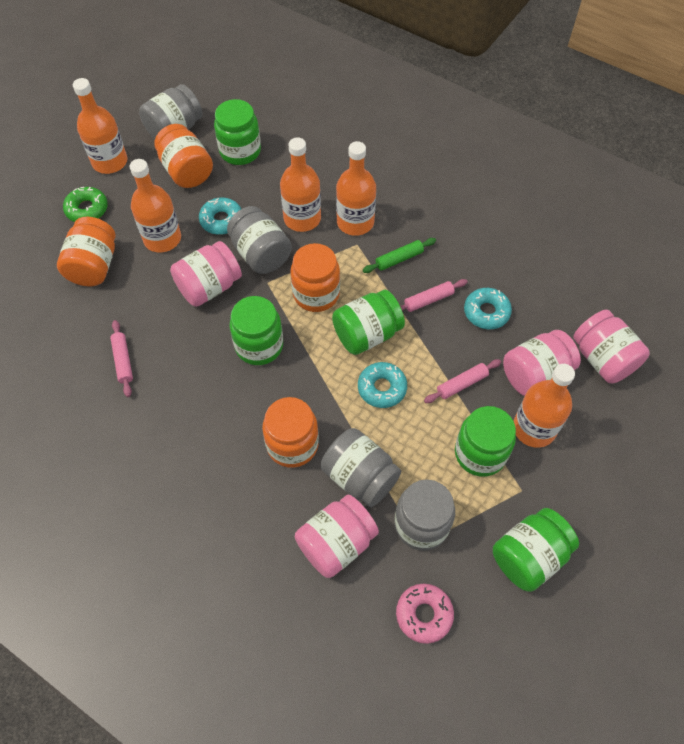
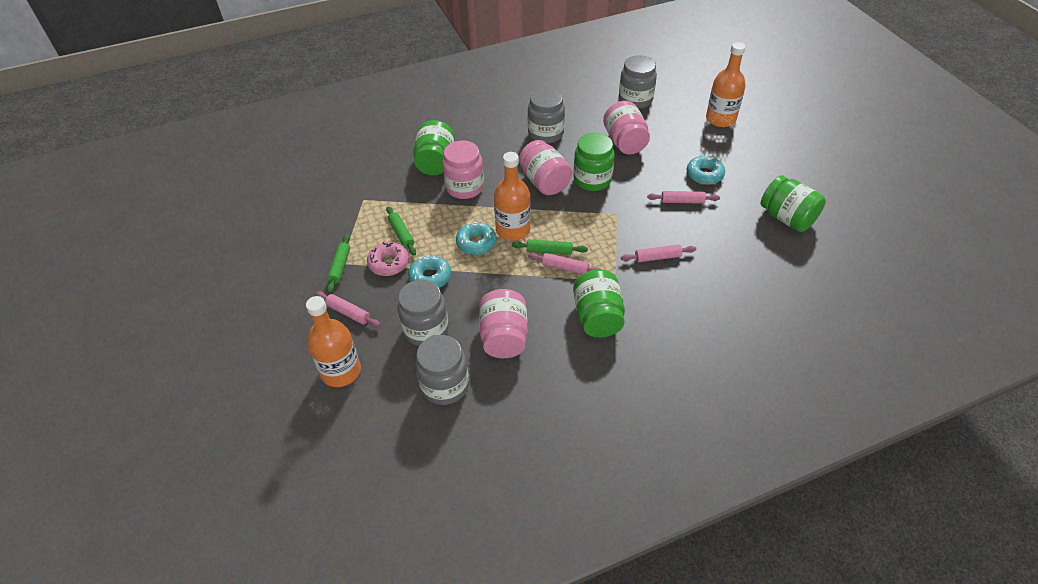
green donut: 1 -> 0
green jar: 5 -> 4
green rolling pin: 1 -> 3
orange bottle: 5 -> 3
orange jar: 4 -> 0
pink rolling pin: 3 -> 4

